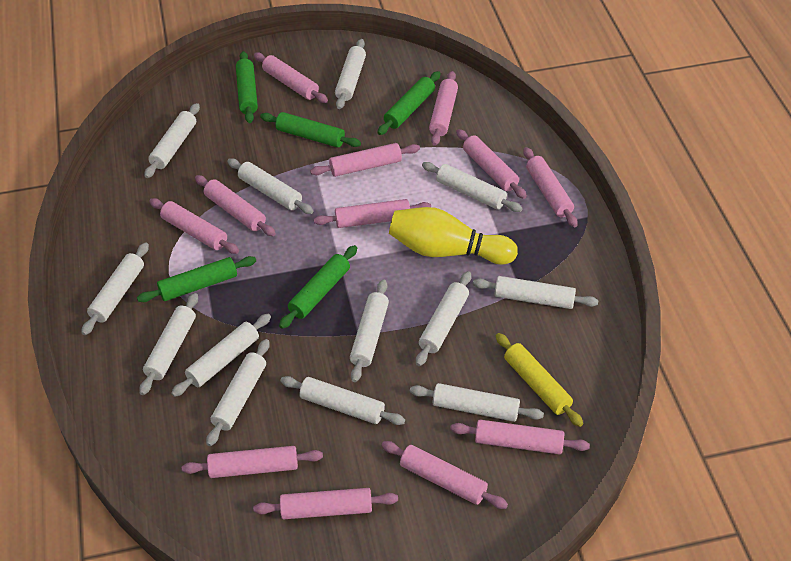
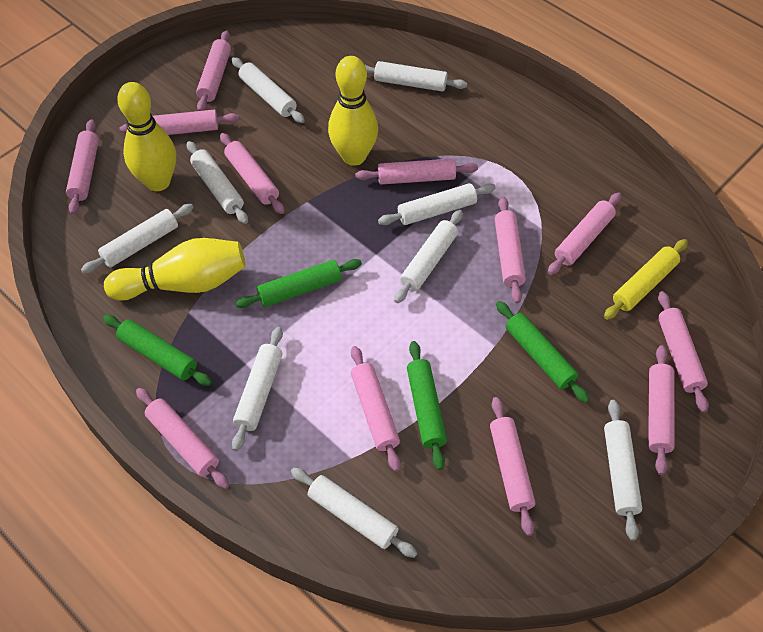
green rolling pin: 5 -> 4
white rolling pin: 13 -> 9
yellow bowling pin: 1 -> 3

